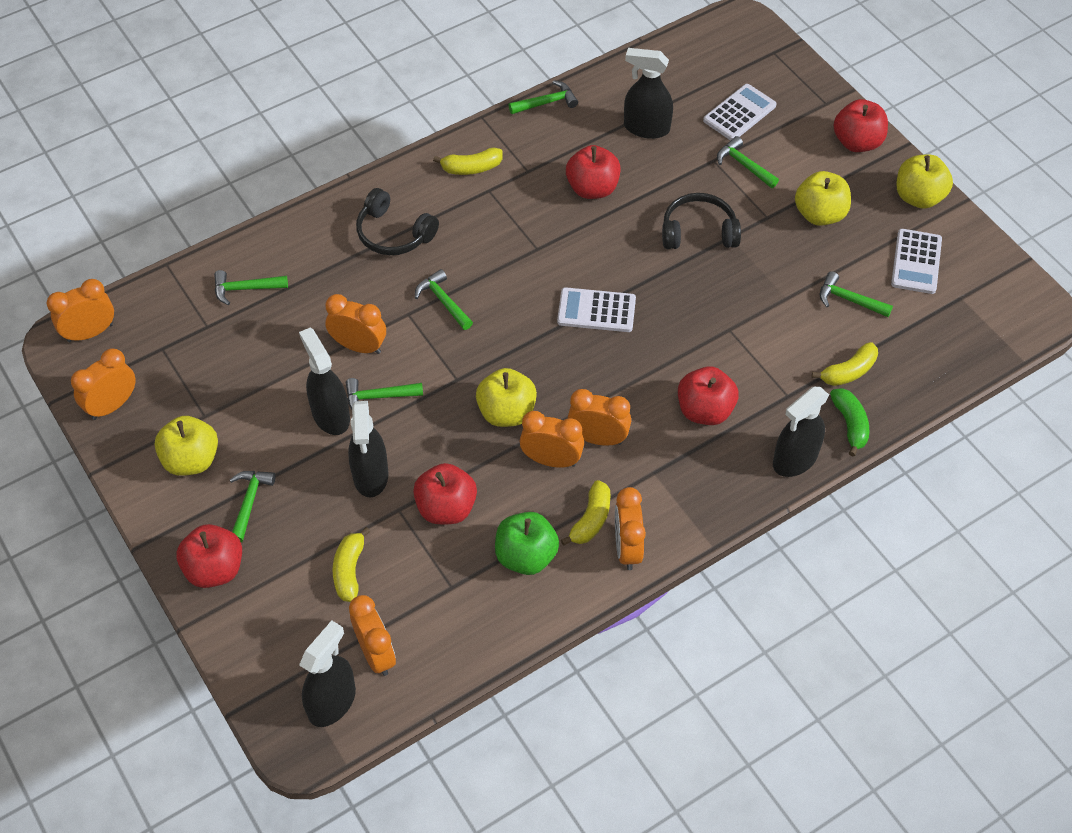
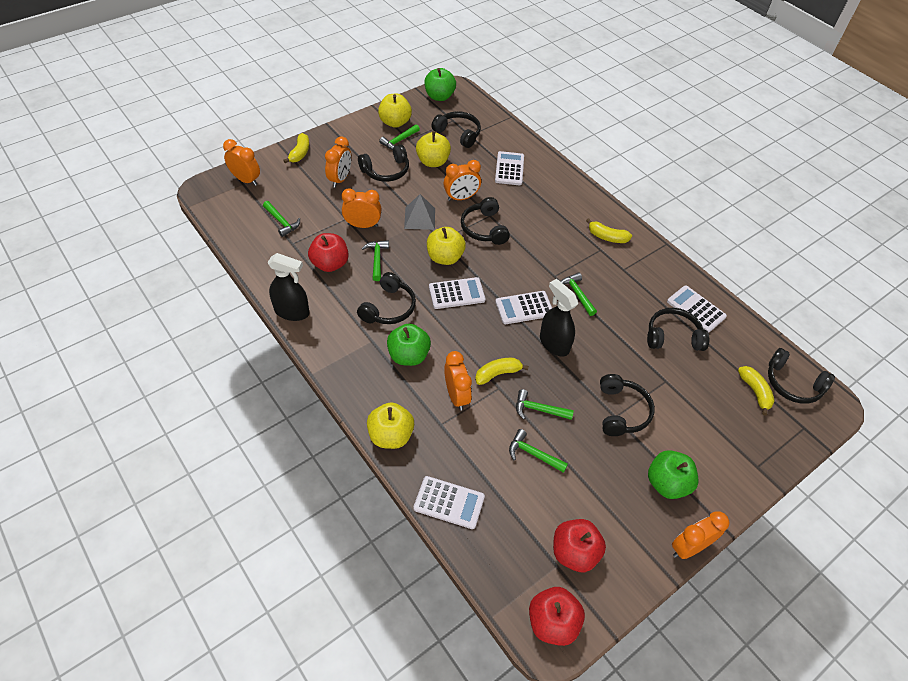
black headphones: 2 -> 7
black spray bottle: 5 -> 2
green apple: 1 -> 3
green banana: 1 -> 0
green hammer: 7 -> 6
grey pyramid: 0 -> 1
orange clock: 7 -> 6
red apple: 5 -> 3
white calculator: 3 -> 5

